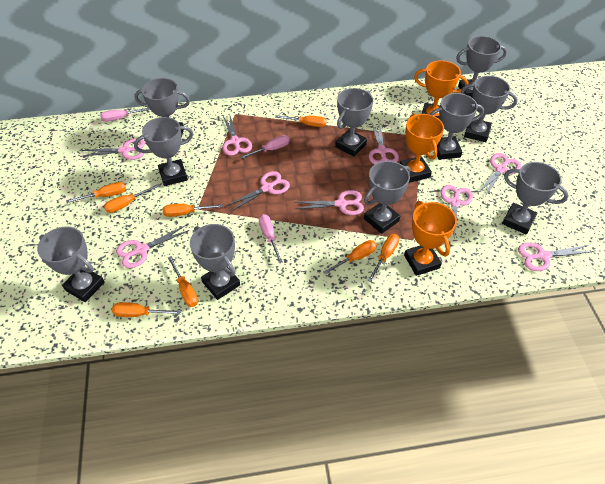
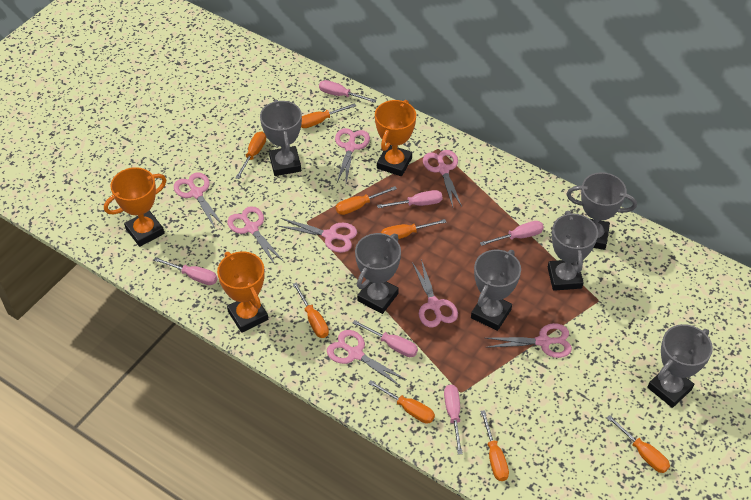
grey trophy: 10 -> 6
pink scissors: 9 -> 8
pink screwdriver: 3 -> 6

